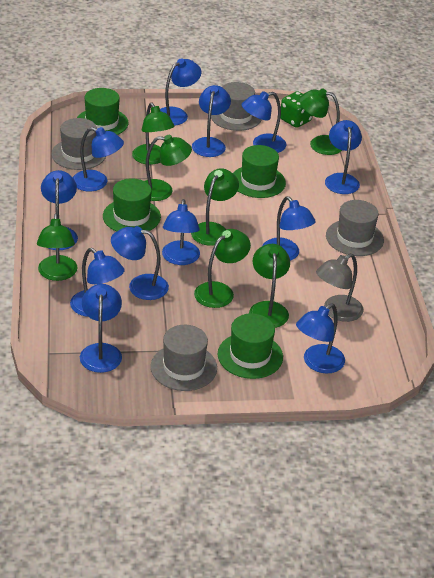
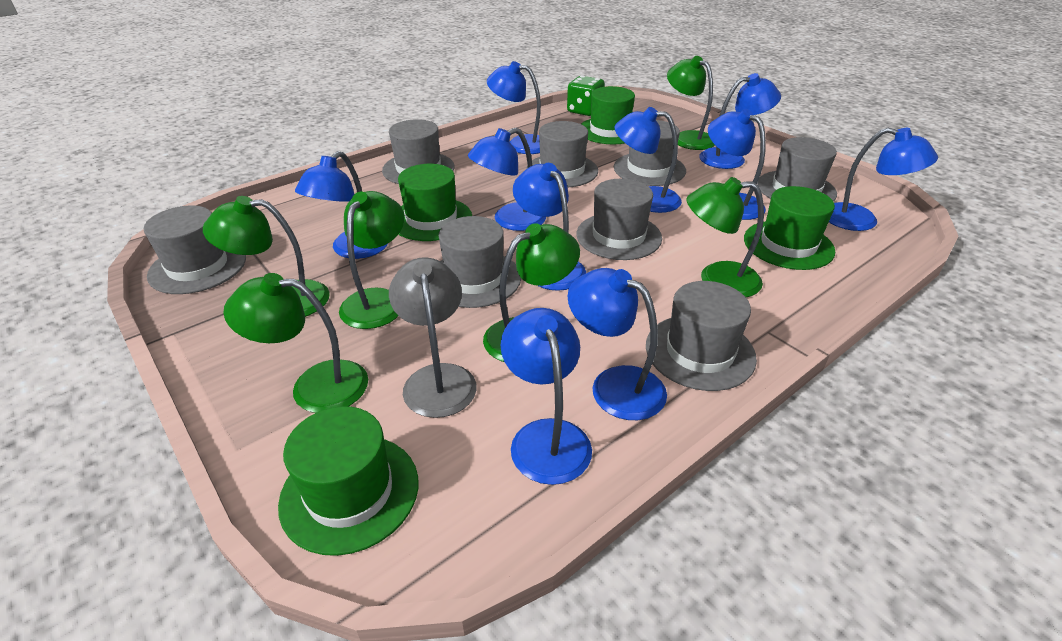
blue lamp: 12 -> 10
green lamp: 7 -> 6
grey hat: 4 -> 8

